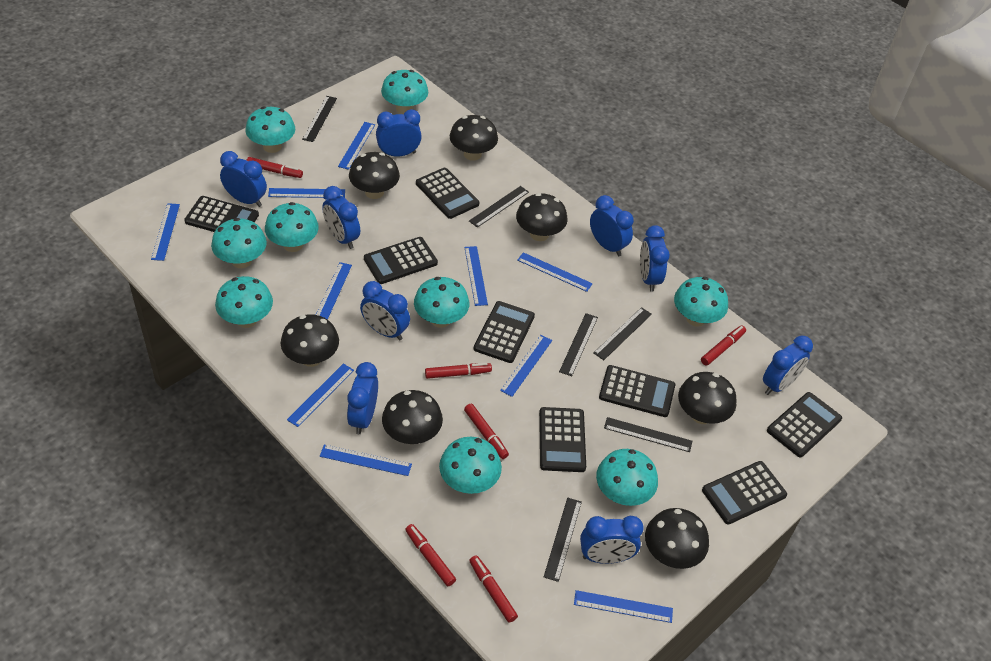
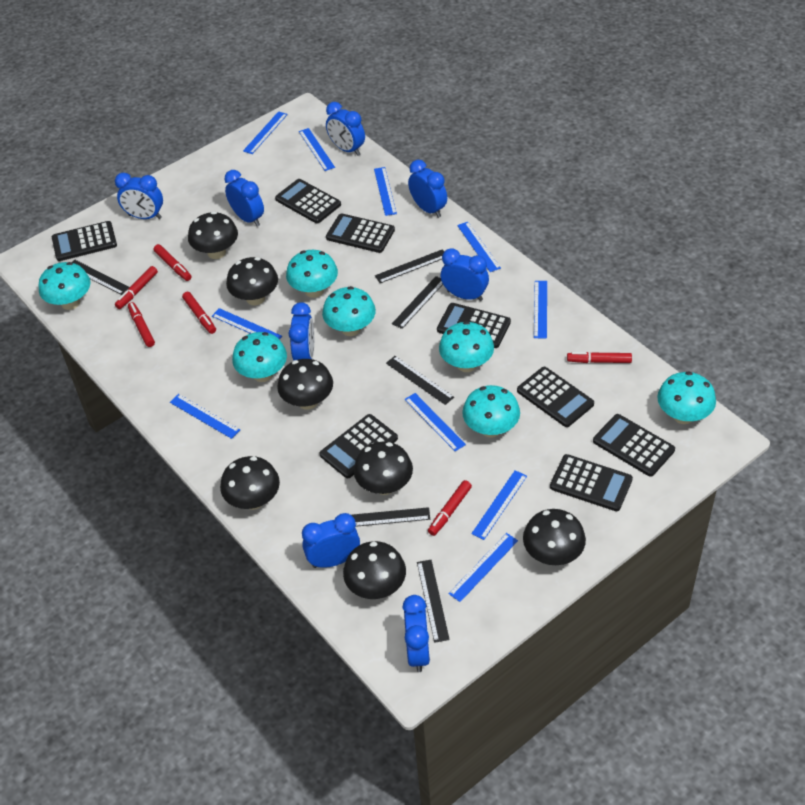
blue clock: 9 -> 8
turquoise mushroom: 9 -> 7

